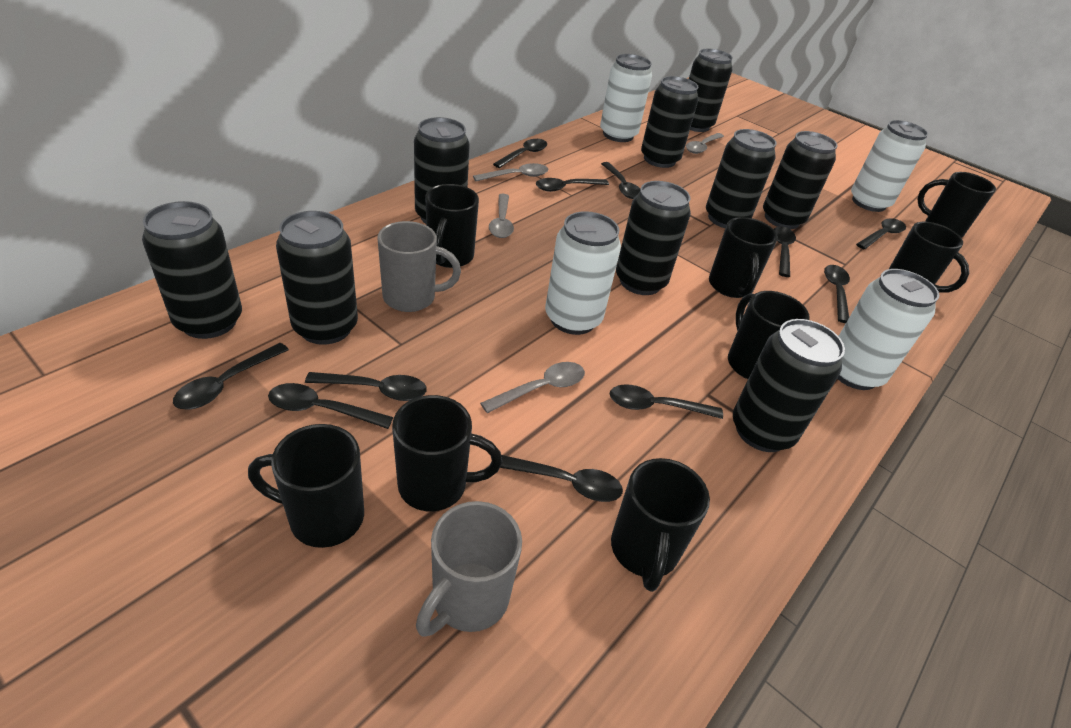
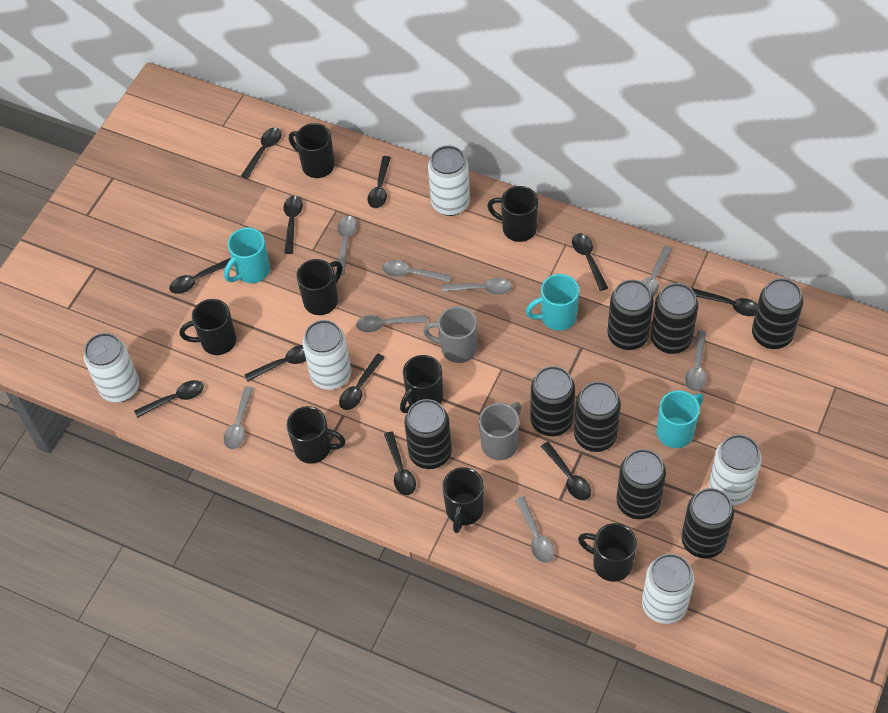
black can: 9 -> 8
grey spoon: 4 -> 8
turquoise mug: 0 -> 3
white can: 4 -> 5

